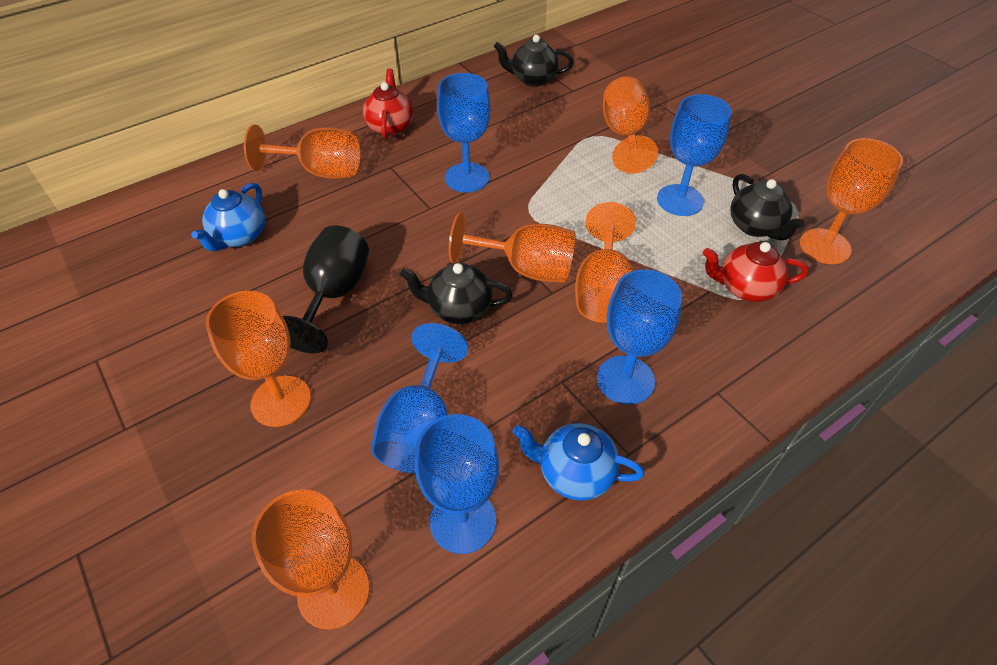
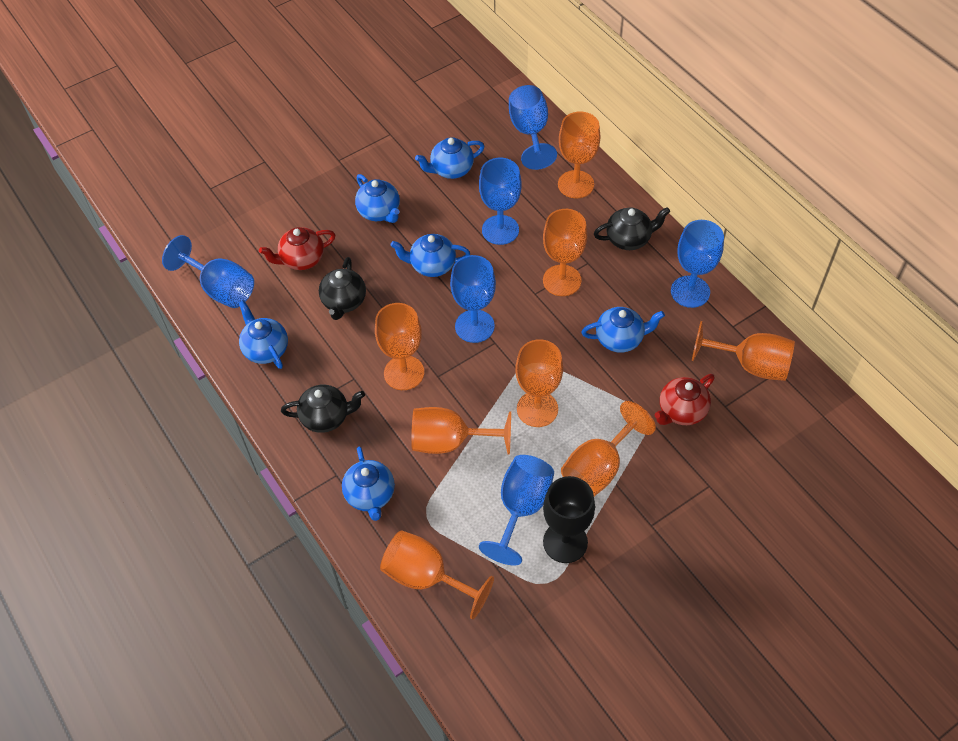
blue goblet: 5 -> 6
blue teapot: 2 -> 6
orange goblet: 7 -> 8

